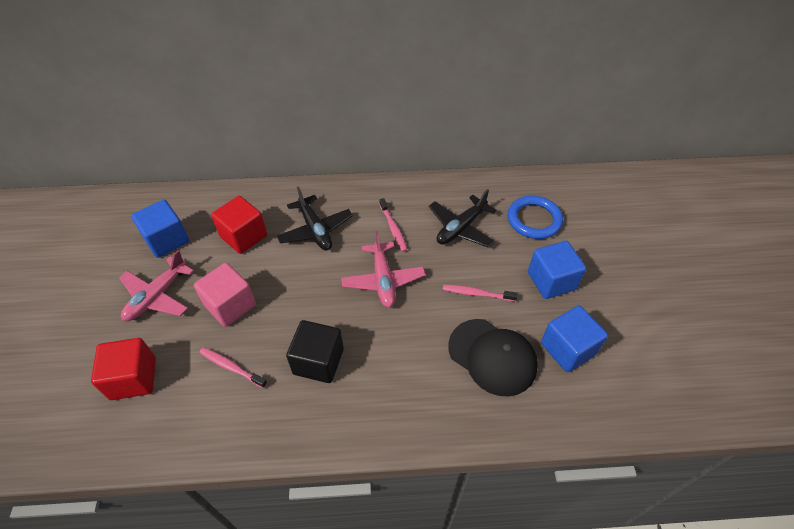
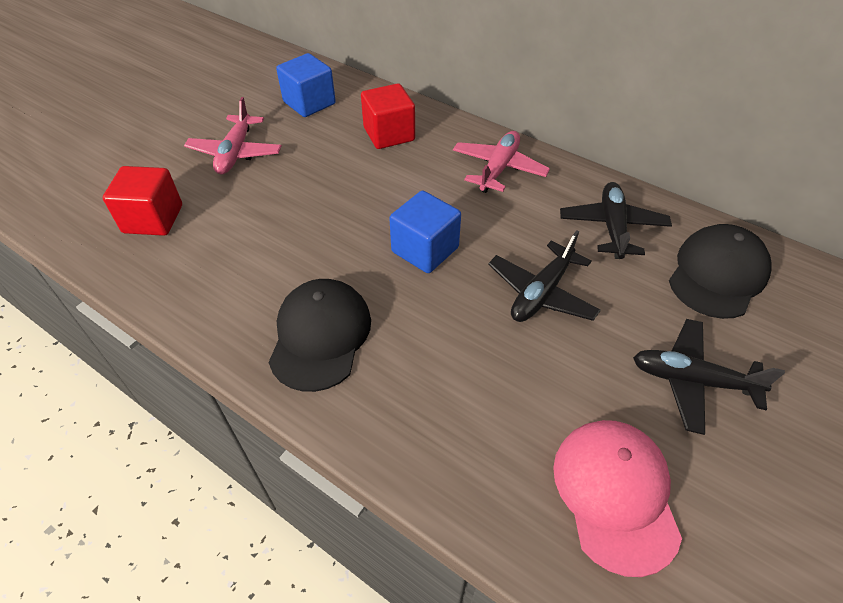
black cap: 1 -> 2
black cube: 1 -> 0
black plane: 2 -> 3
blue cube: 3 -> 2
blue ring: 1 -> 0
pink cap: 0 -> 1
pink cube: 1 -> 0
pink toothbrush: 3 -> 0

